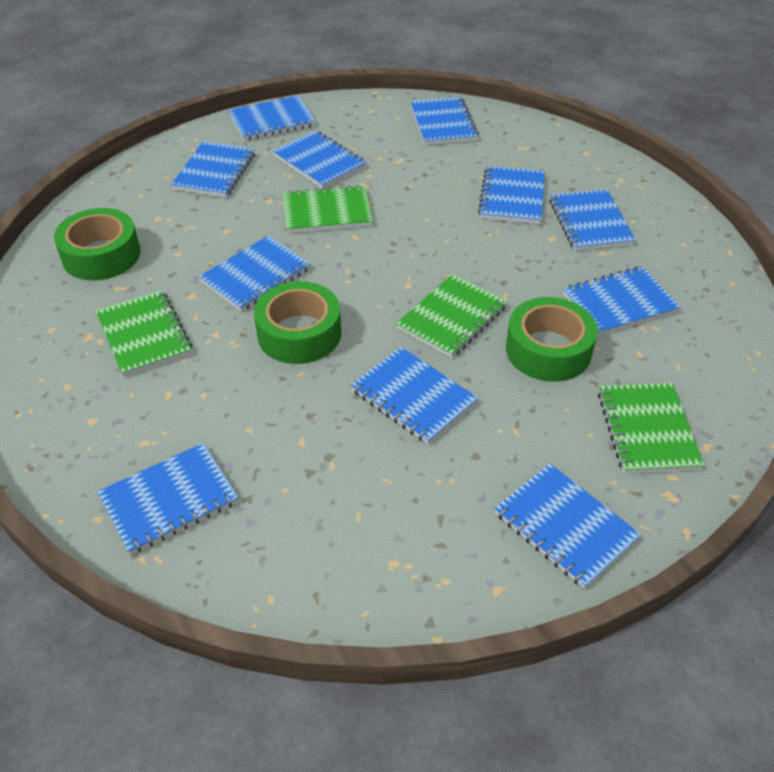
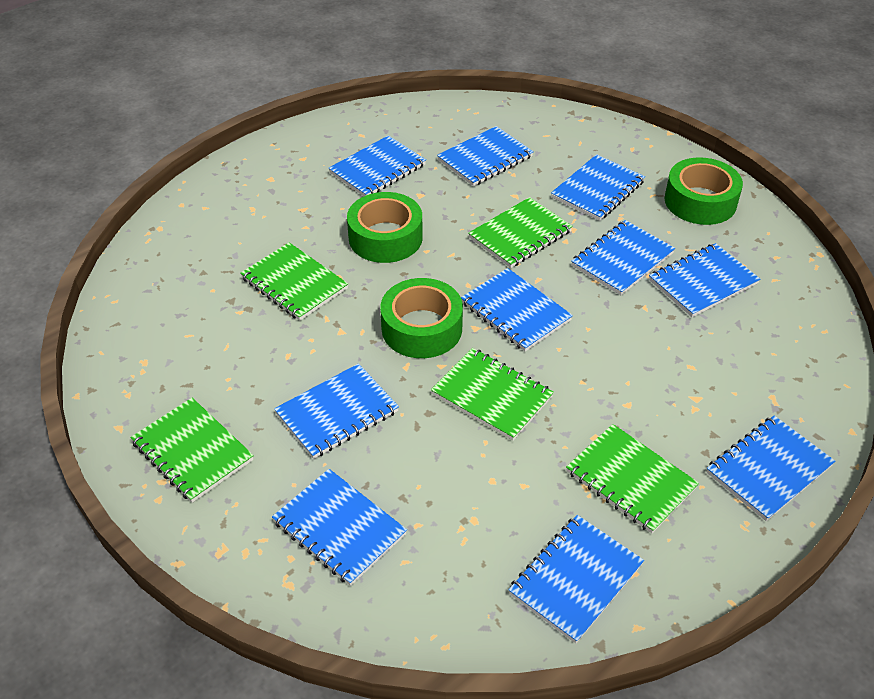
blue notebook: 11 -> 10
green notebook: 4 -> 5

